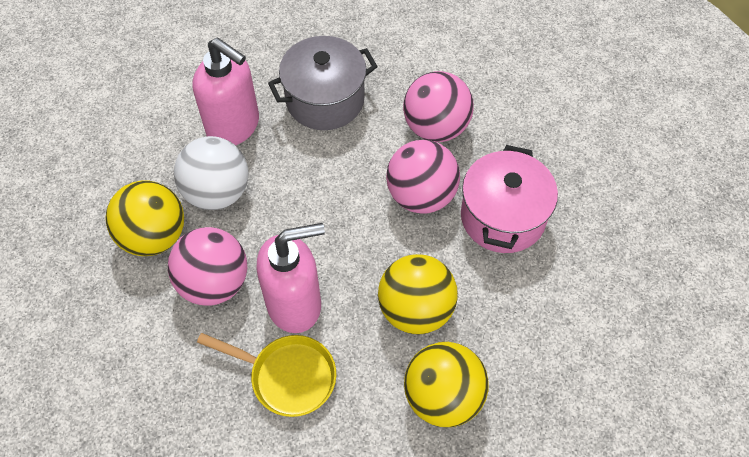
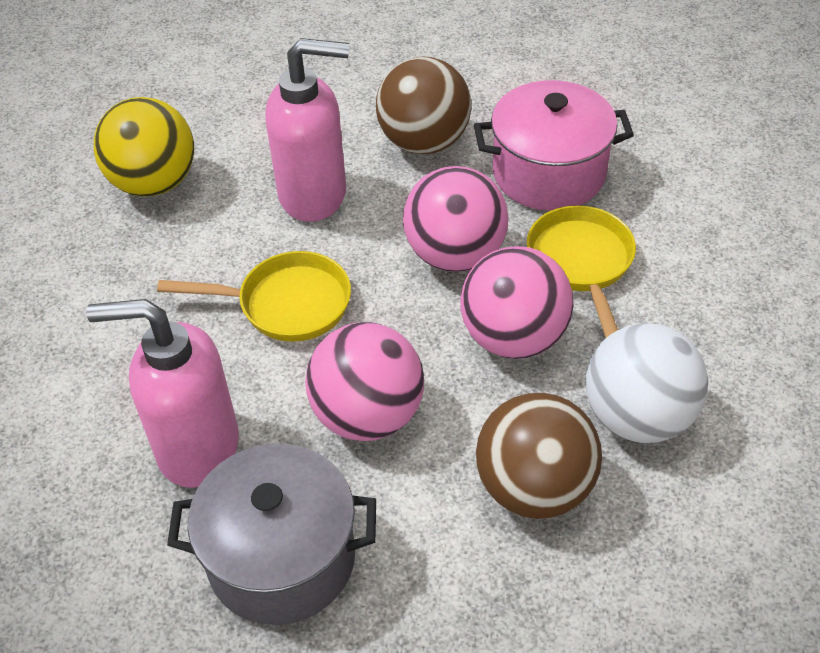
brown ball: 0 -> 2
yellow ball: 3 -> 1
yellow pan: 1 -> 2

